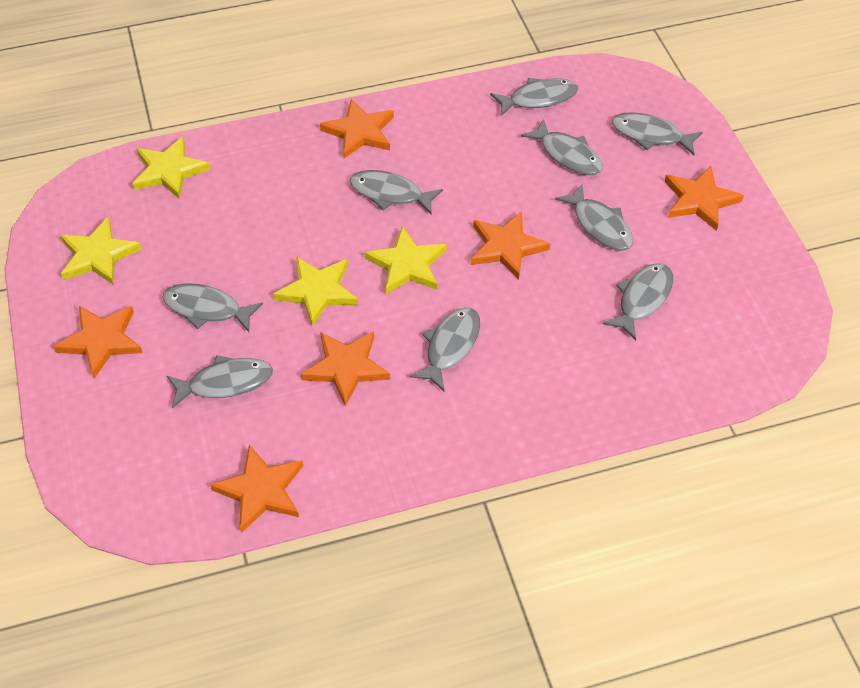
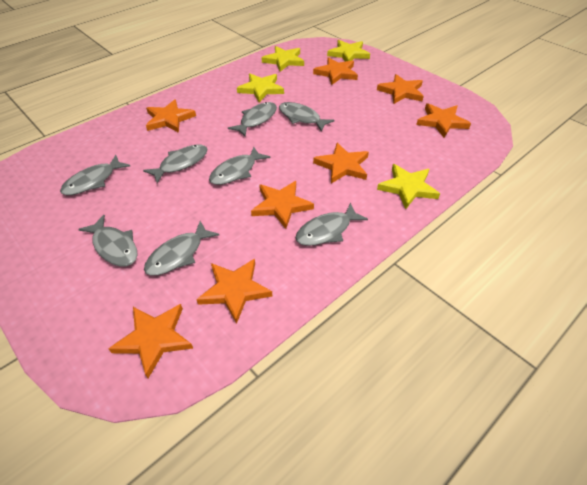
grey fish: 9 -> 8
orange star: 6 -> 8

